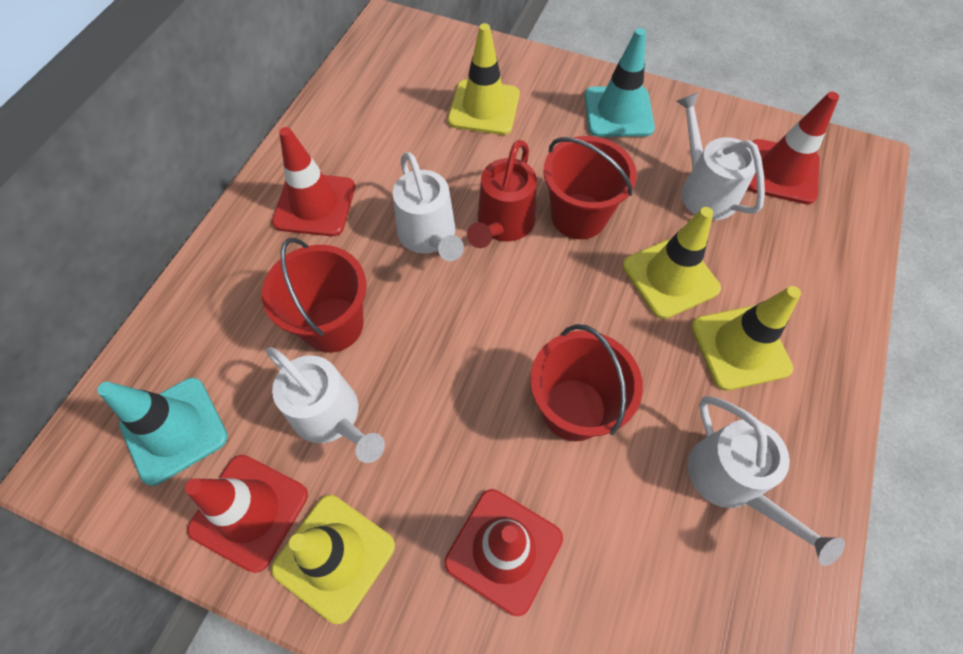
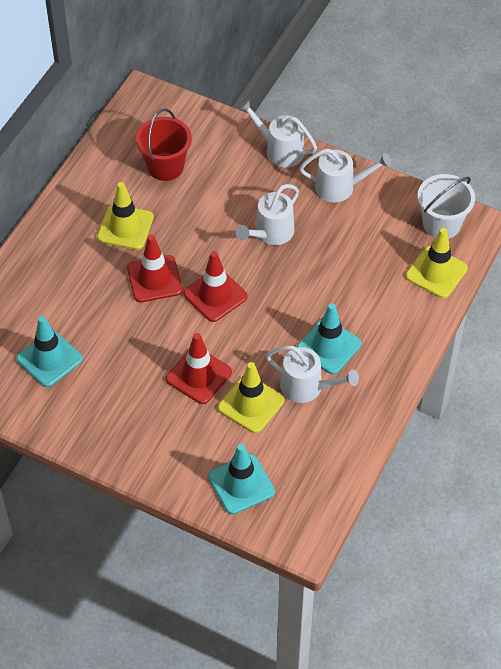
red bucket: 3 -> 1
red traffic cone: 4 -> 3
red watering can: 1 -> 0
turquoise traffic cone: 2 -> 3
white bucket: 0 -> 1
yellow traffic cone: 4 -> 3

